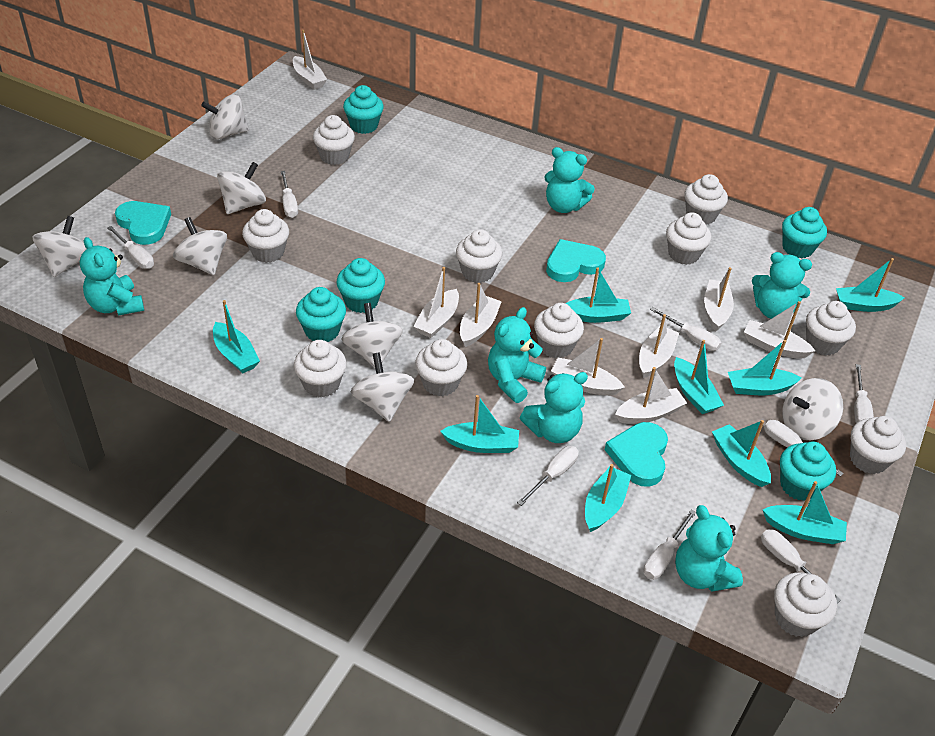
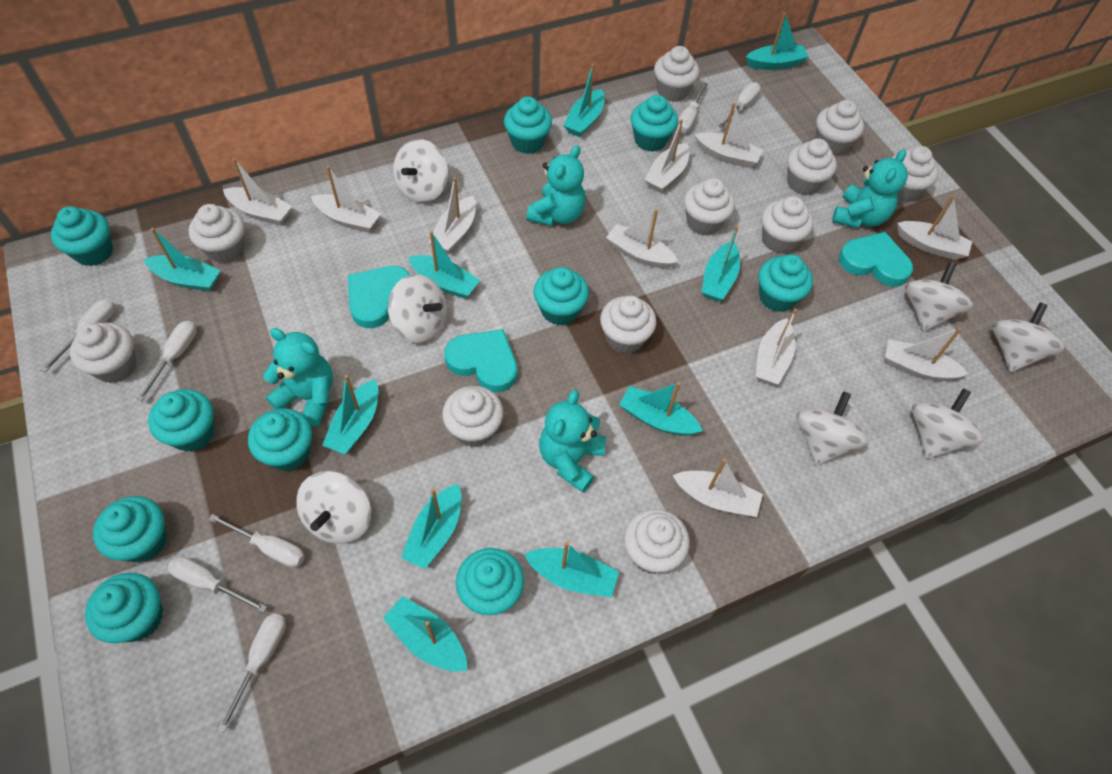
turquoise boat: 9 -> 10
turquoise cupcake: 5 -> 10
turquoise teddy bear: 6 -> 4
white boat: 8 -> 10
white screwdriver: 8 -> 7

